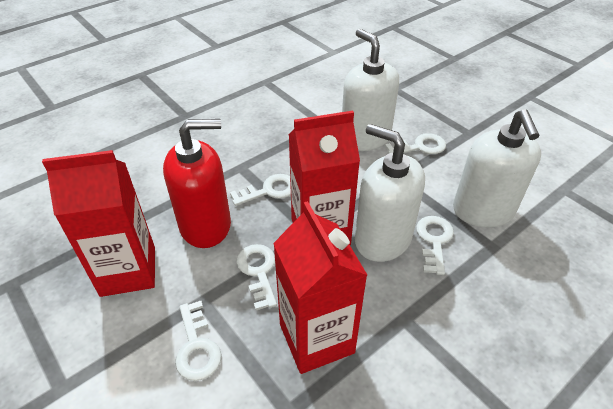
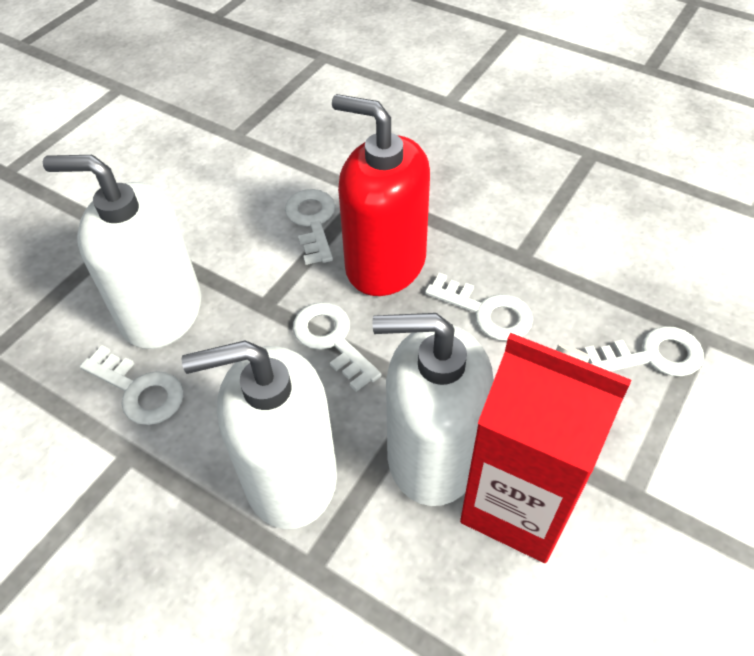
red carton: 3 -> 1

